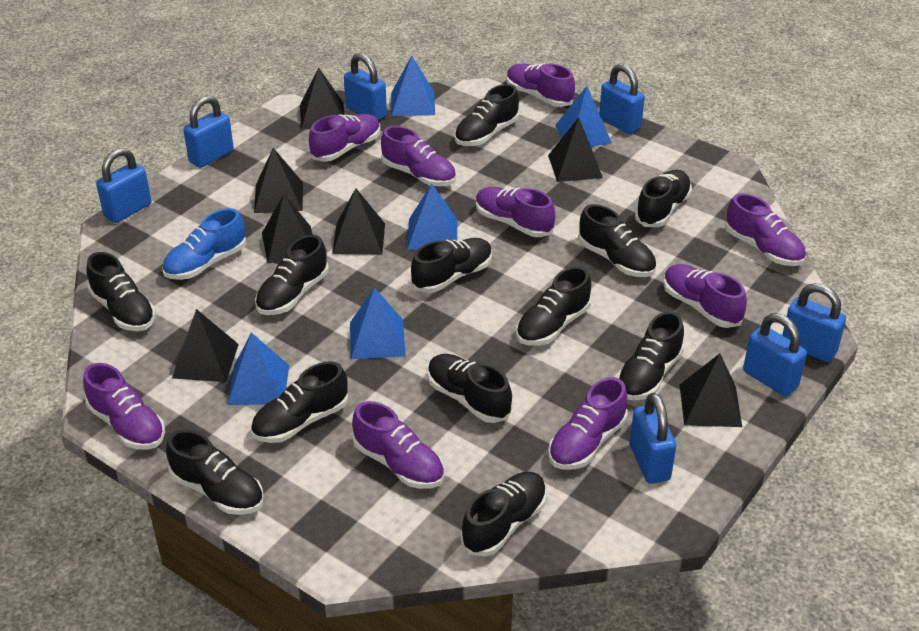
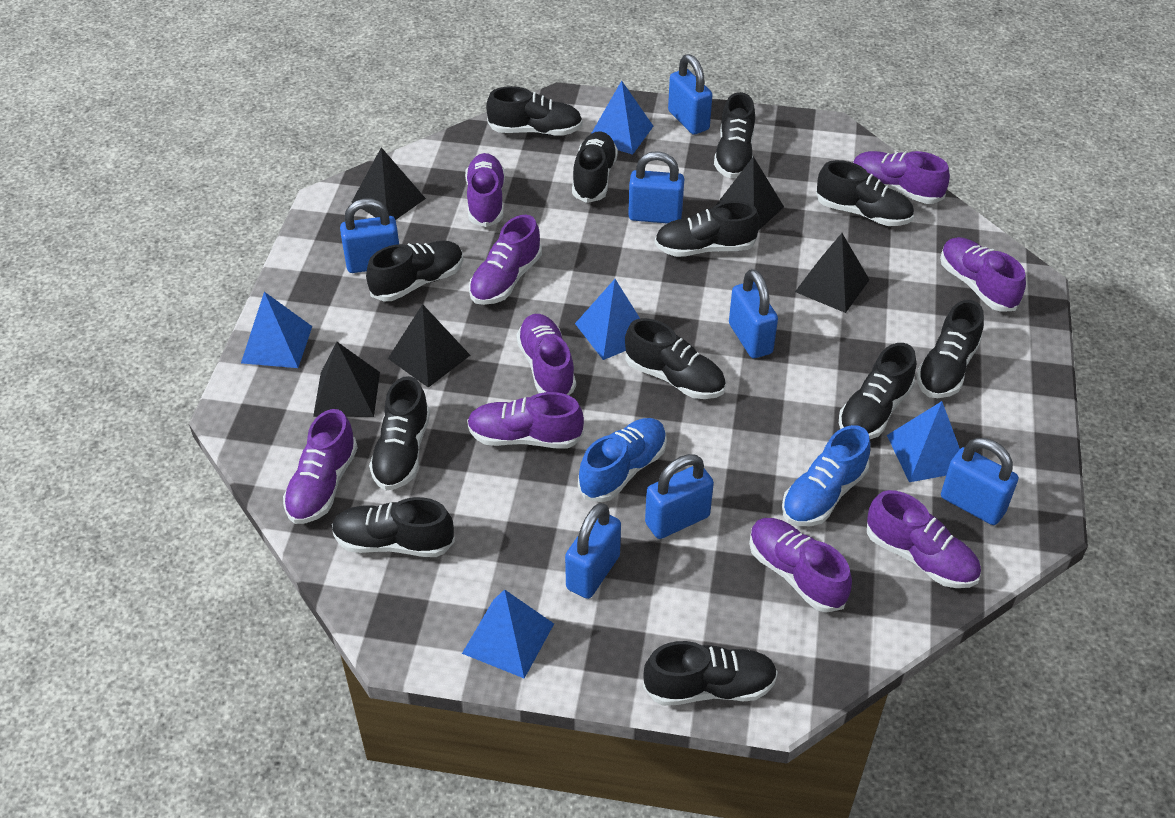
black pyramid: 7 -> 5
blue shoe: 1 -> 2

